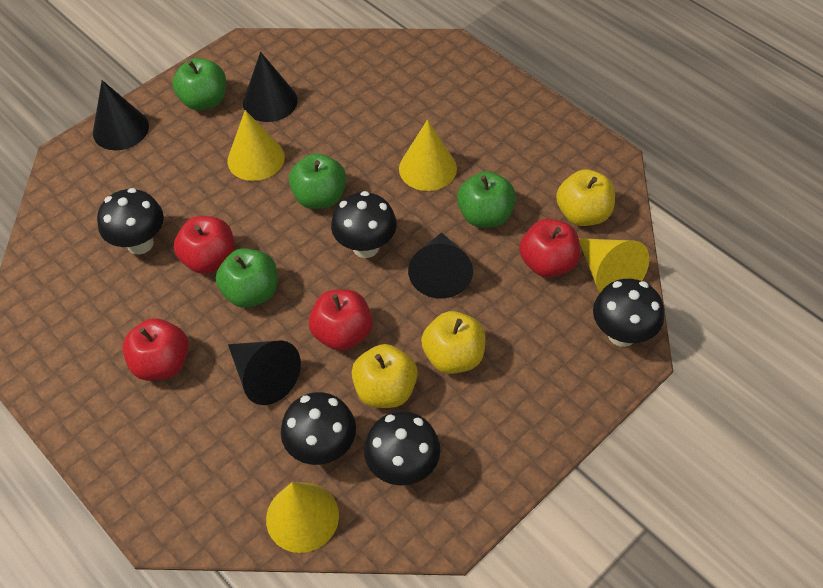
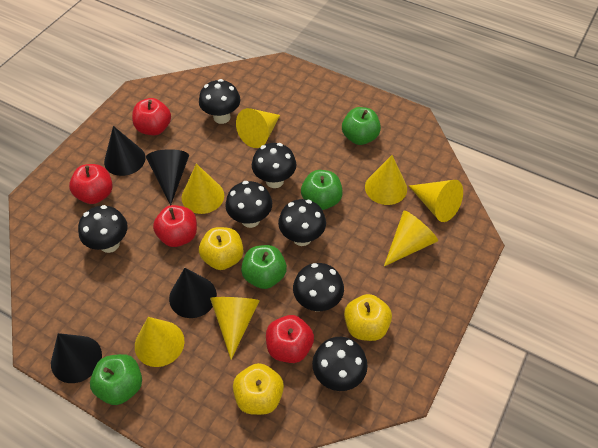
black mushroom: 5 -> 7
yellow cone: 4 -> 7

